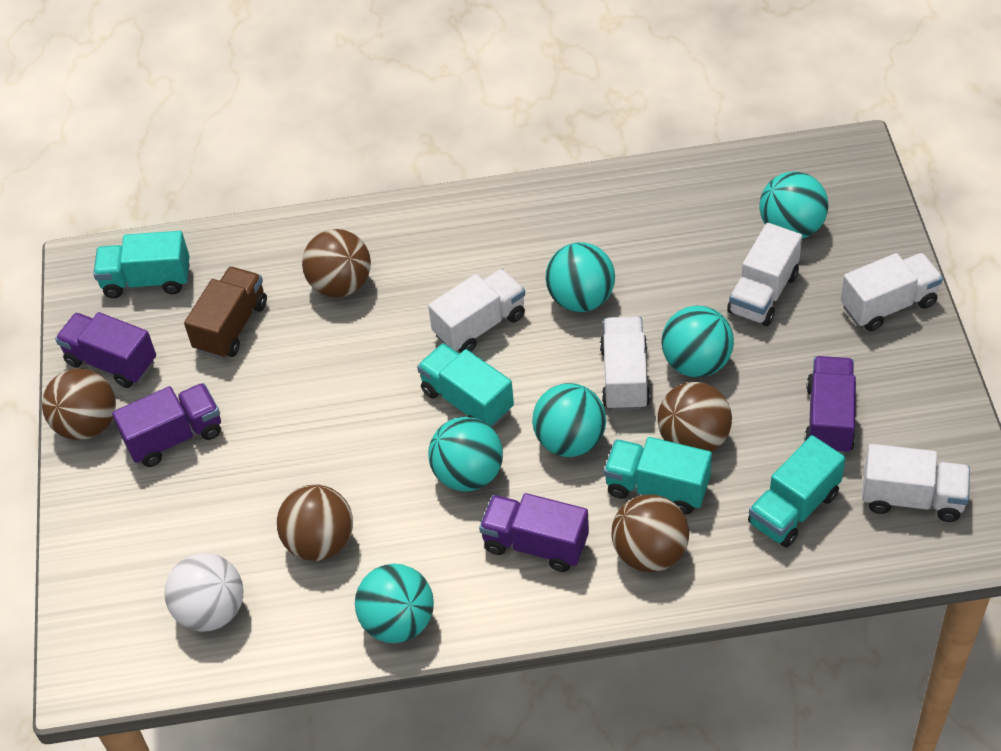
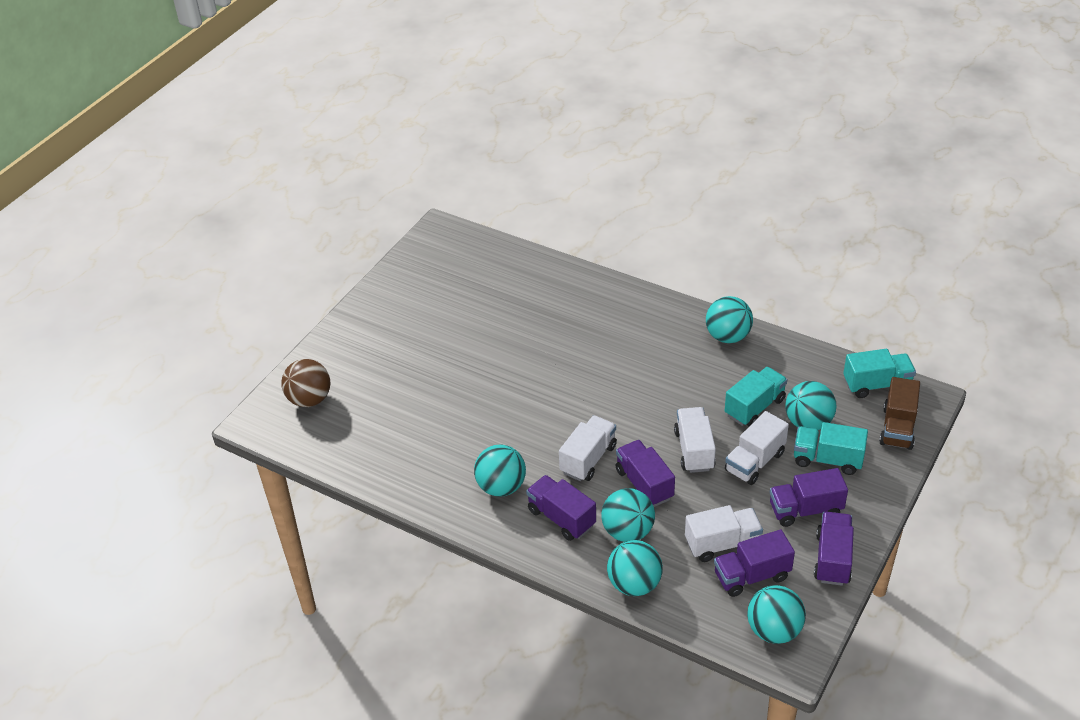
brown ball: 5 -> 1
purple truck: 4 -> 5
turquoise truck: 4 -> 3
white ball: 1 -> 0
white truck: 5 -> 4

